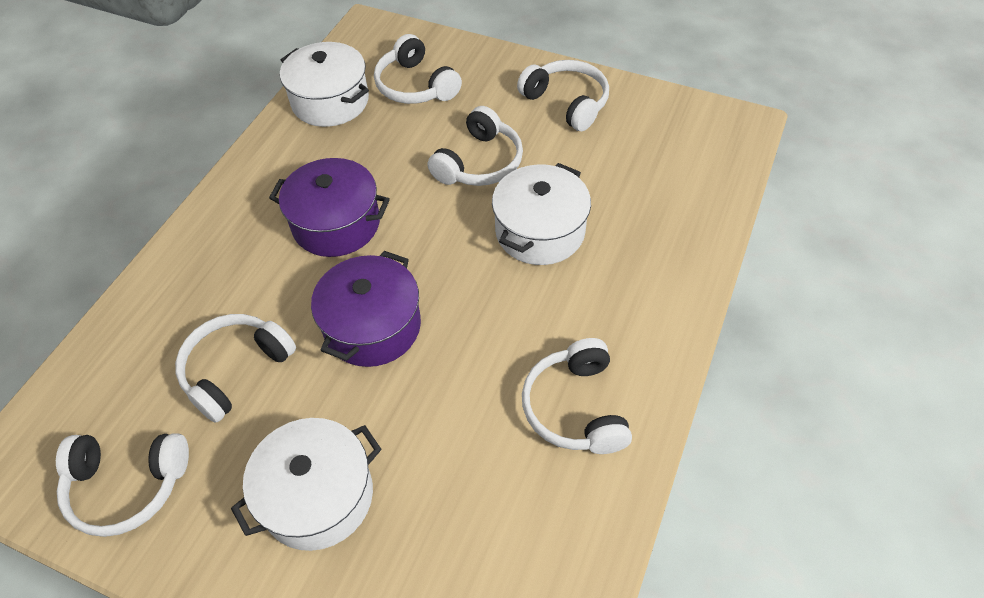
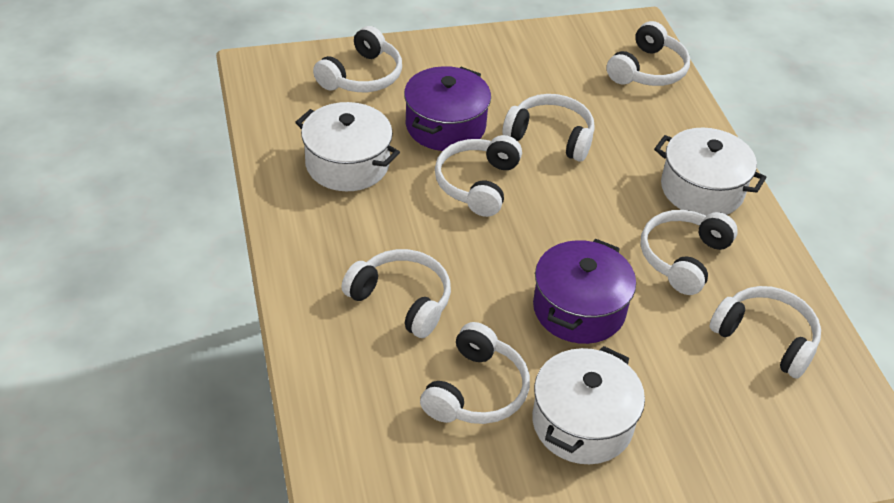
white headphones: 6 -> 8

